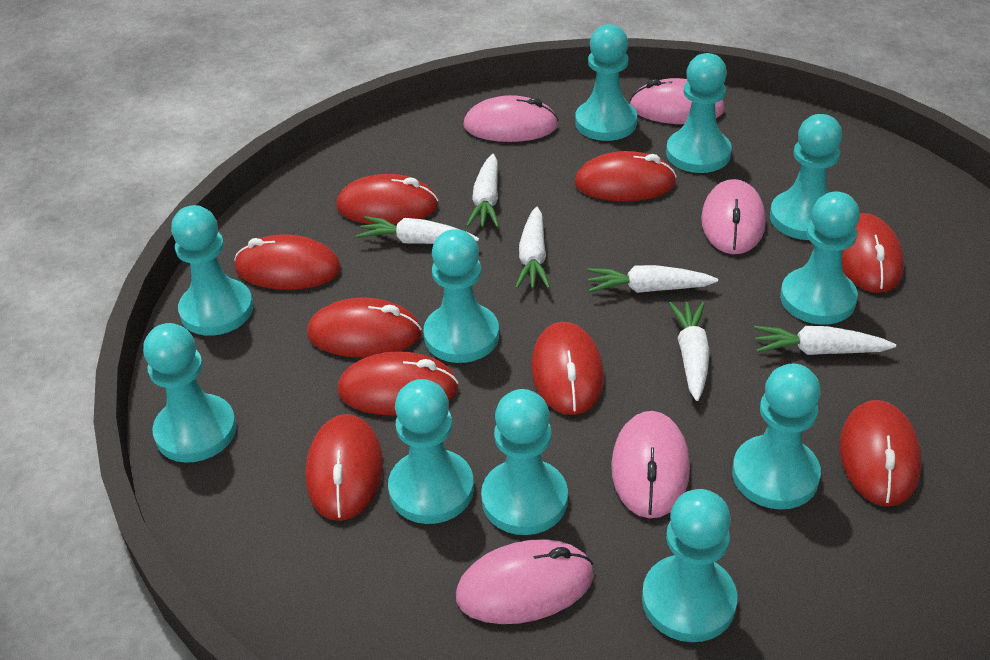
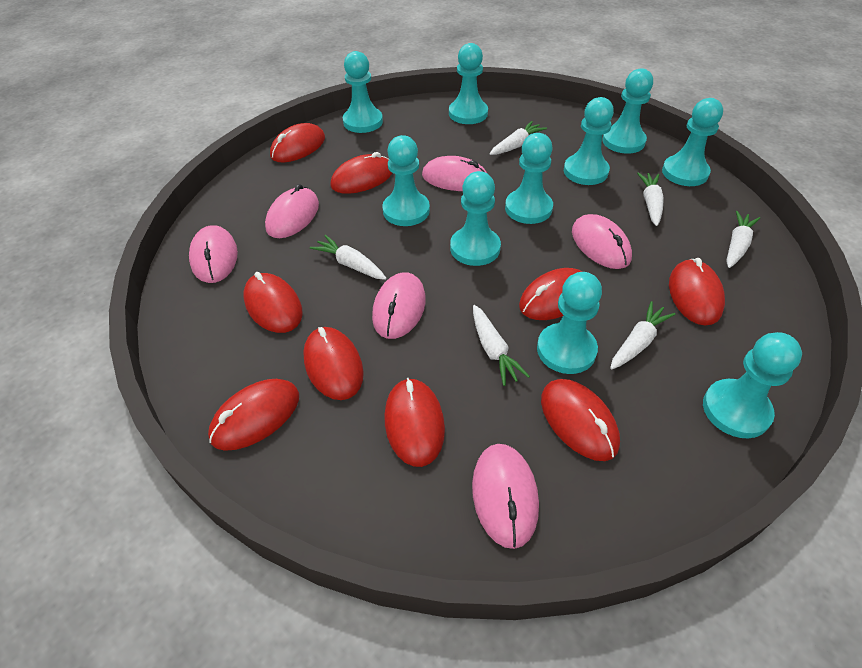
pink mouse: 5 -> 6
turquoise pawn: 11 -> 10

